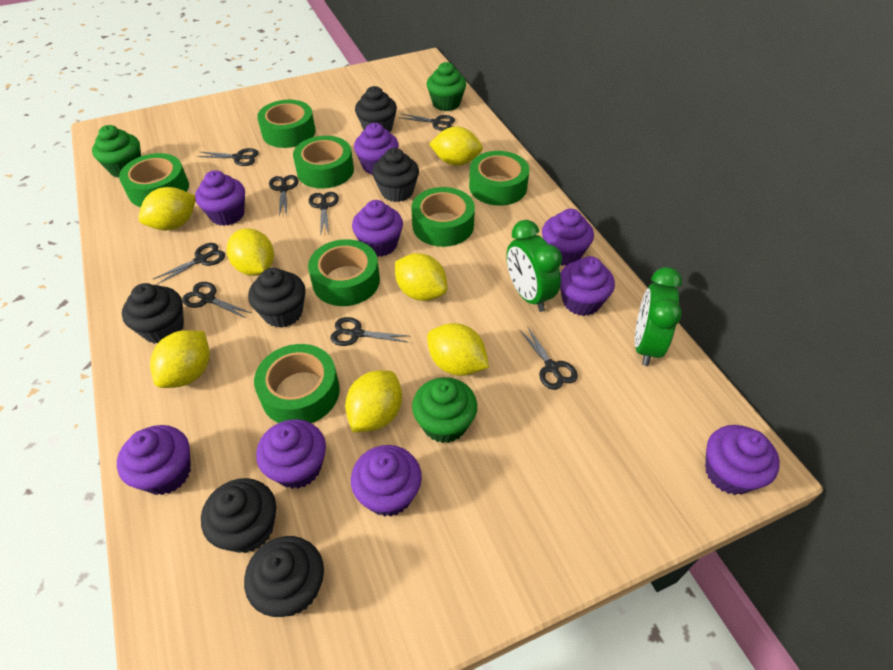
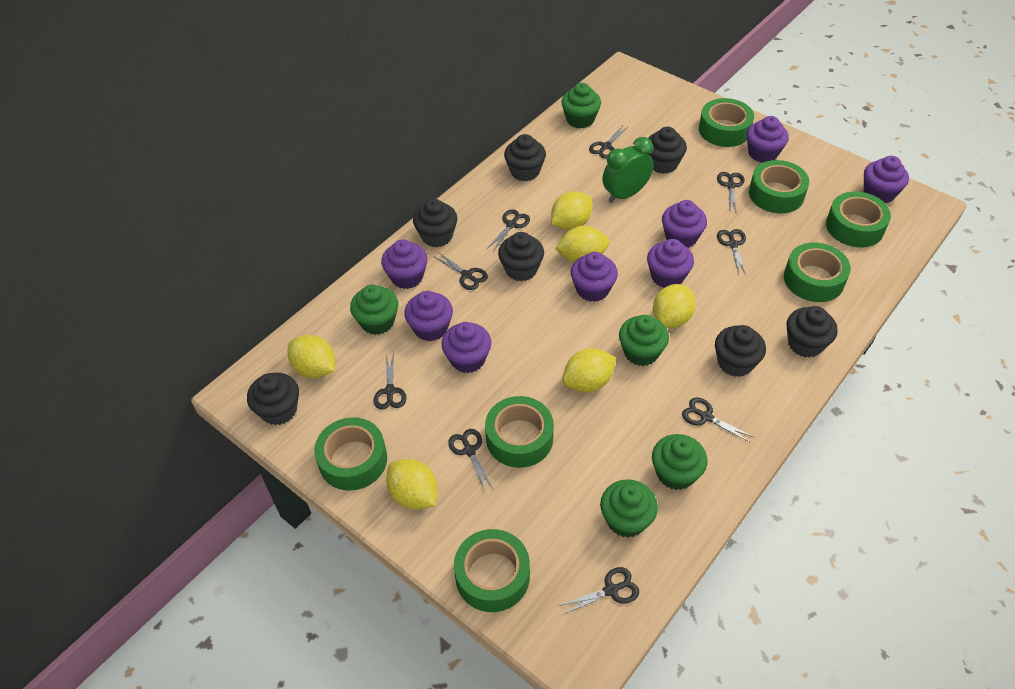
black cupcake: 6 -> 7
black scissors: 8 -> 9
green clock: 2 -> 1
green cupcake: 3 -> 5
purple cupcake: 9 -> 8
yellow lemon: 7 -> 6

